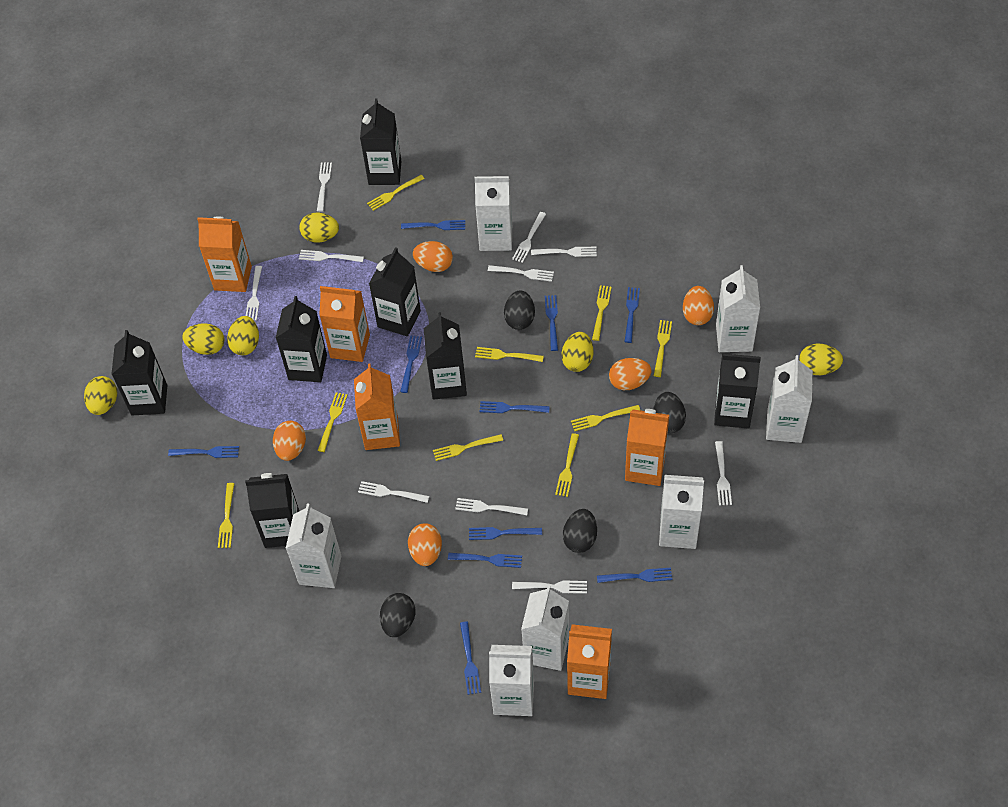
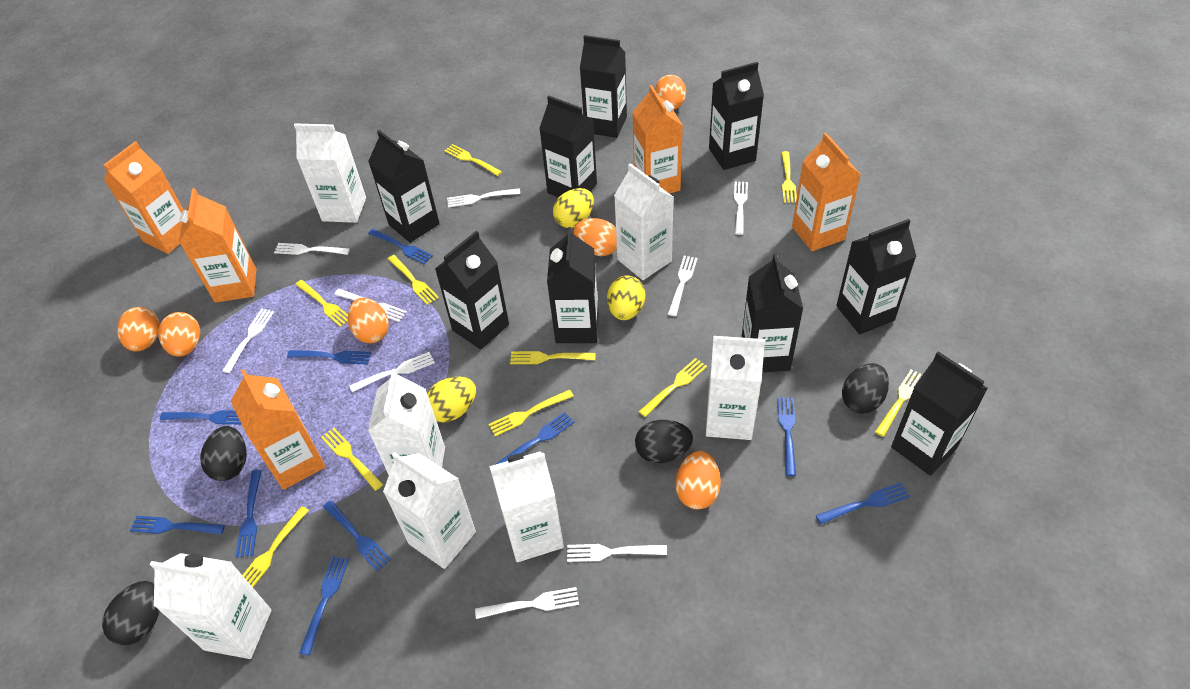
black carton: 7 -> 9
orange egg: 5 -> 6
white fork: 10 -> 9
yellow egg: 6 -> 3
yellow fork: 9 -> 10

